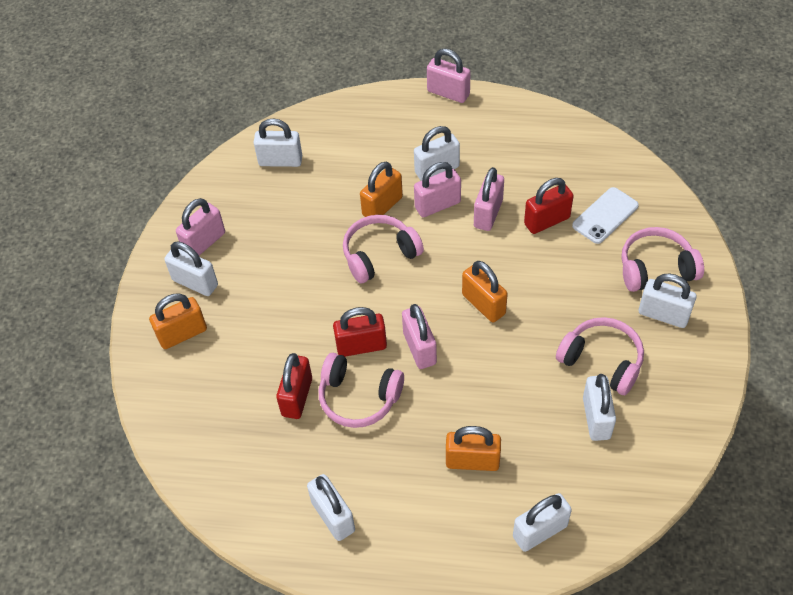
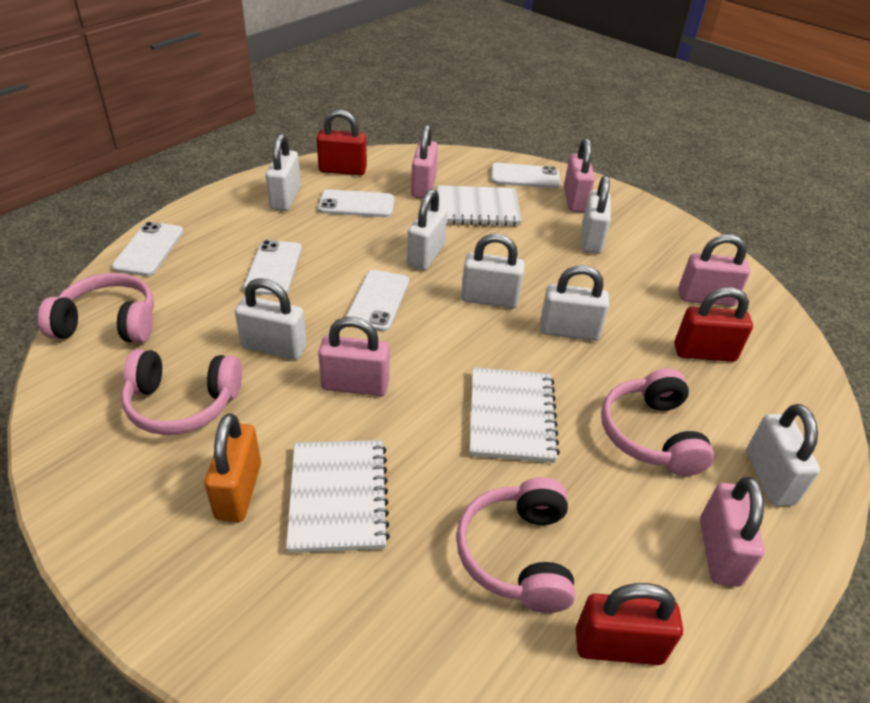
orange padlock: 4 -> 1
white notebook: 0 -> 3
white phone: 1 -> 5

